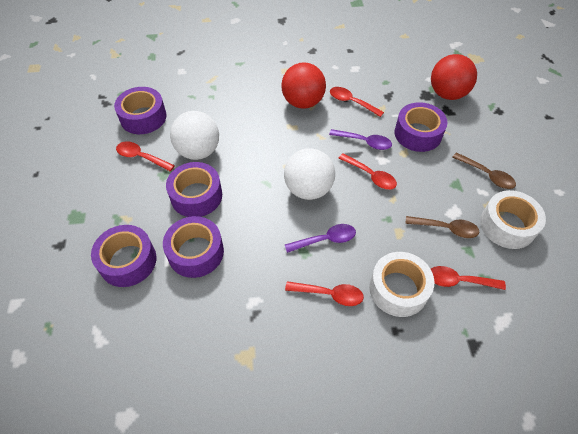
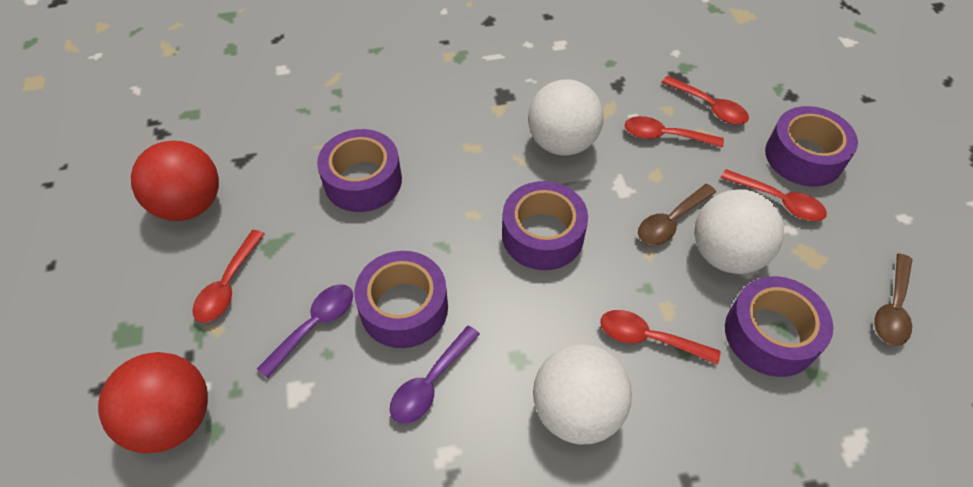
white ball: 2 -> 3
white tape: 2 -> 0

